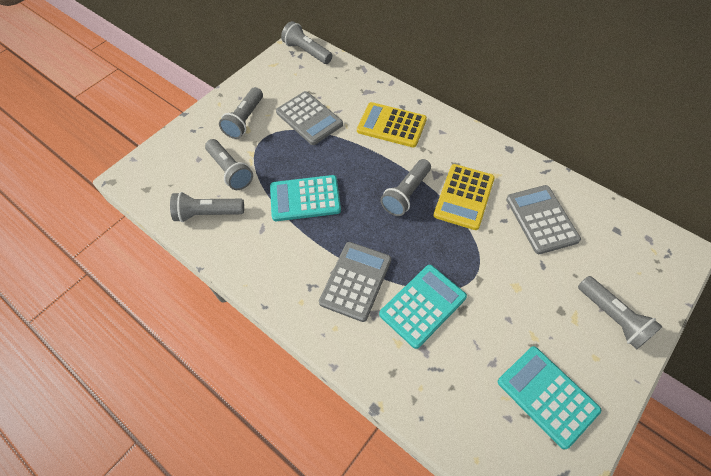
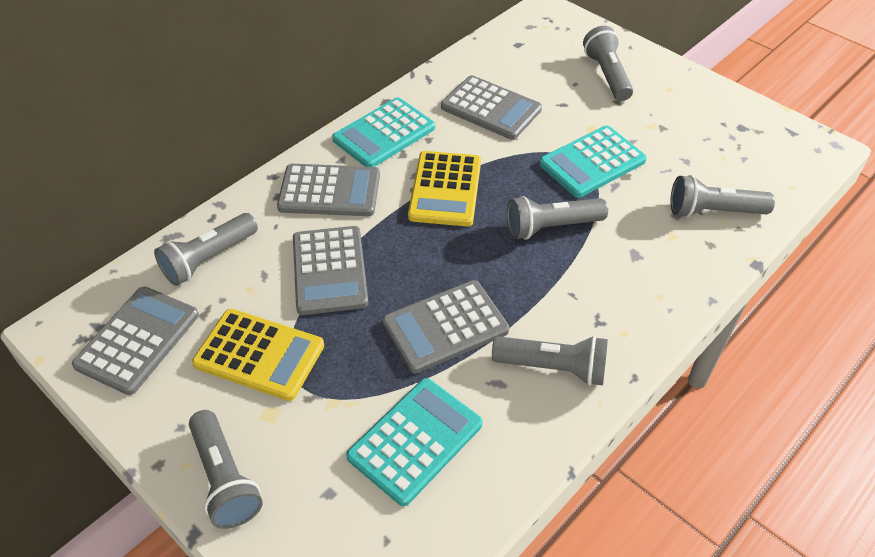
grey calculator: 3 -> 5

